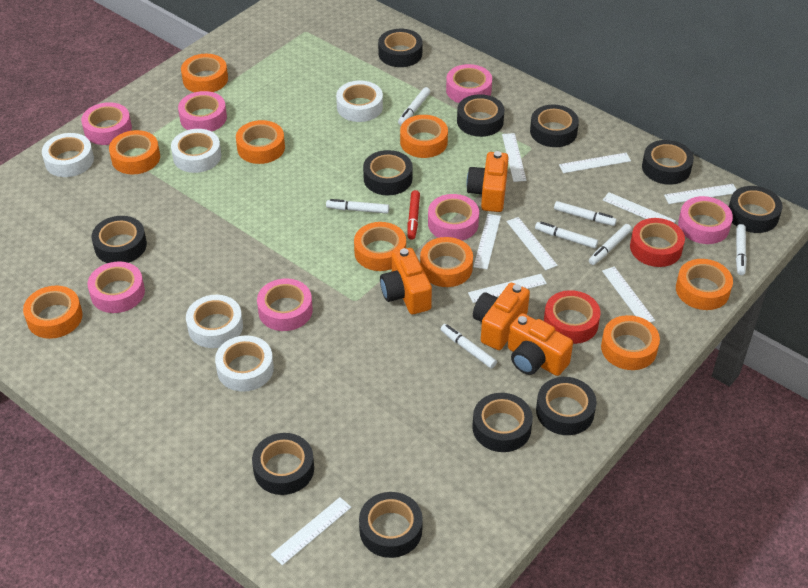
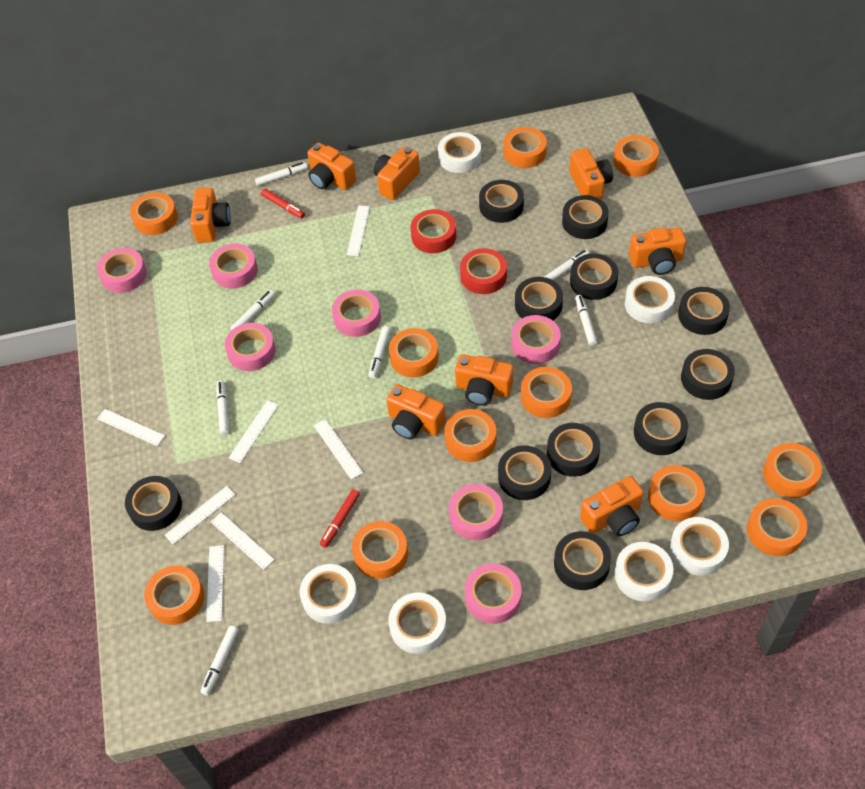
orange camera: 4 -> 8
orange tape: 9 -> 11
red marker: 1 -> 2
white ruler: 9 -> 7
white tape: 5 -> 6

